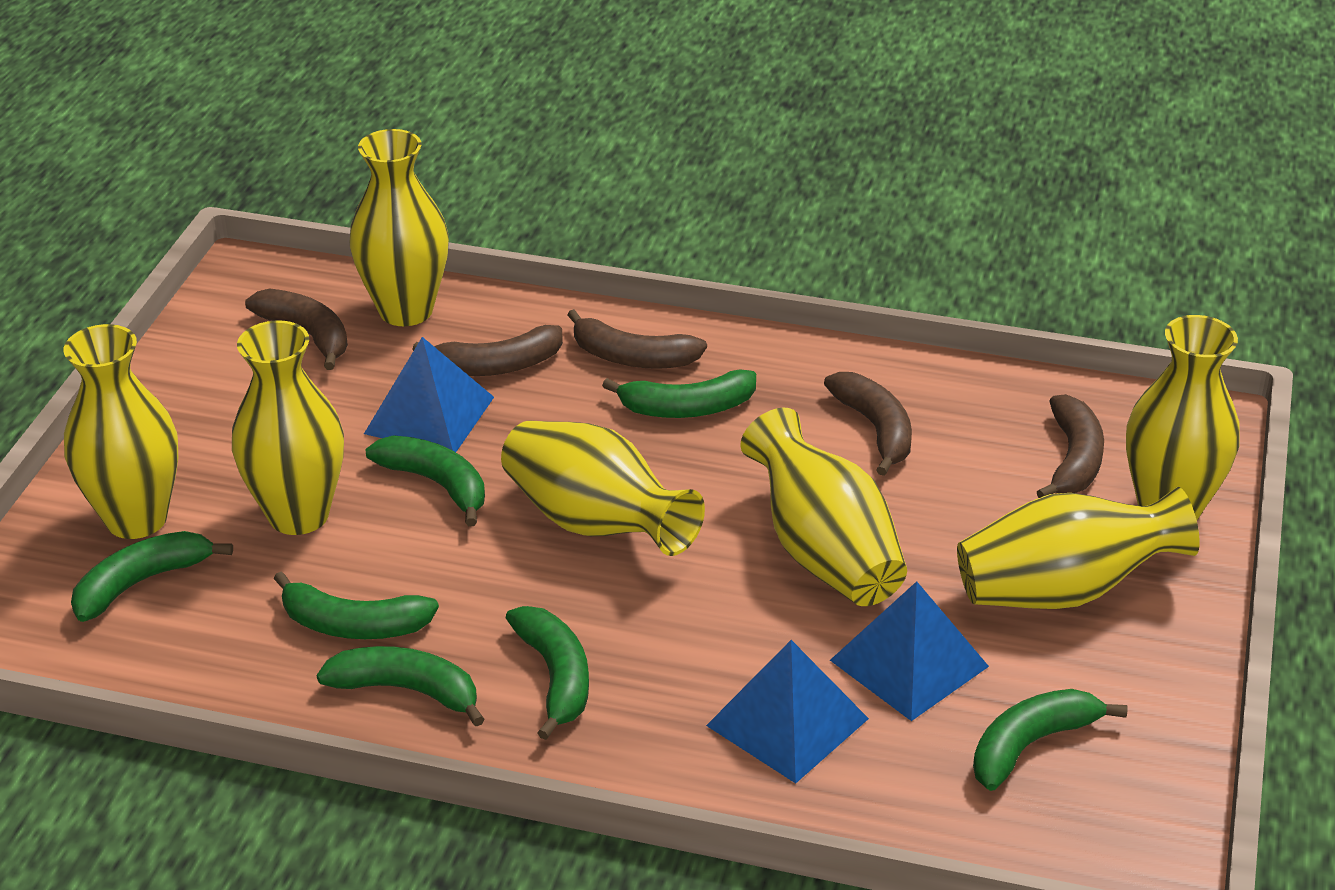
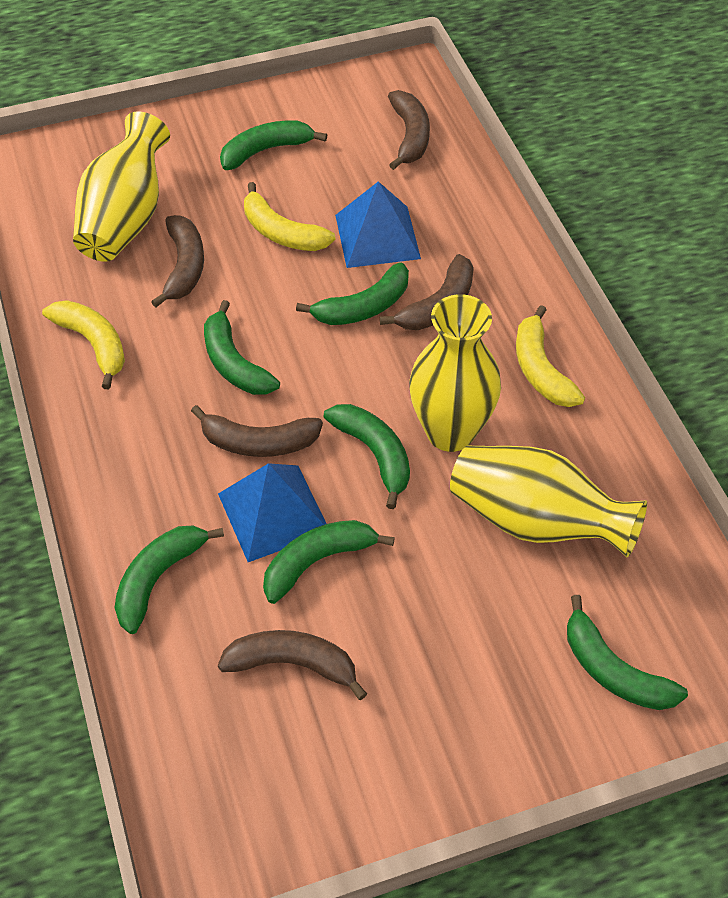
blue pyramid: 3 -> 2
yellow banana: 0 -> 3
yellow vase: 7 -> 3

